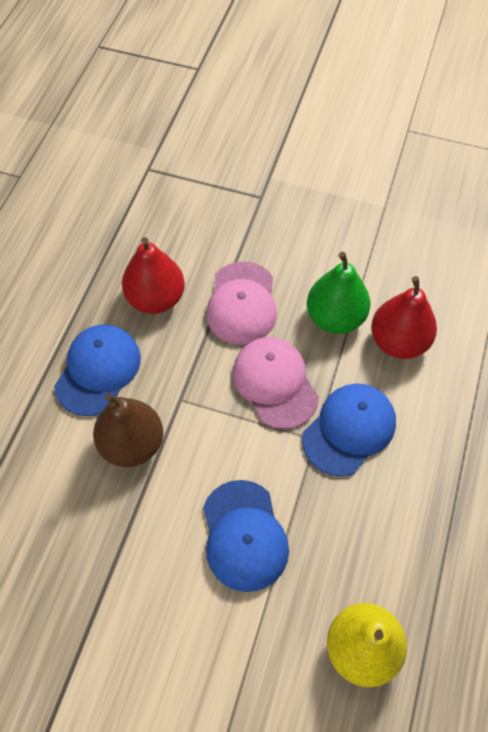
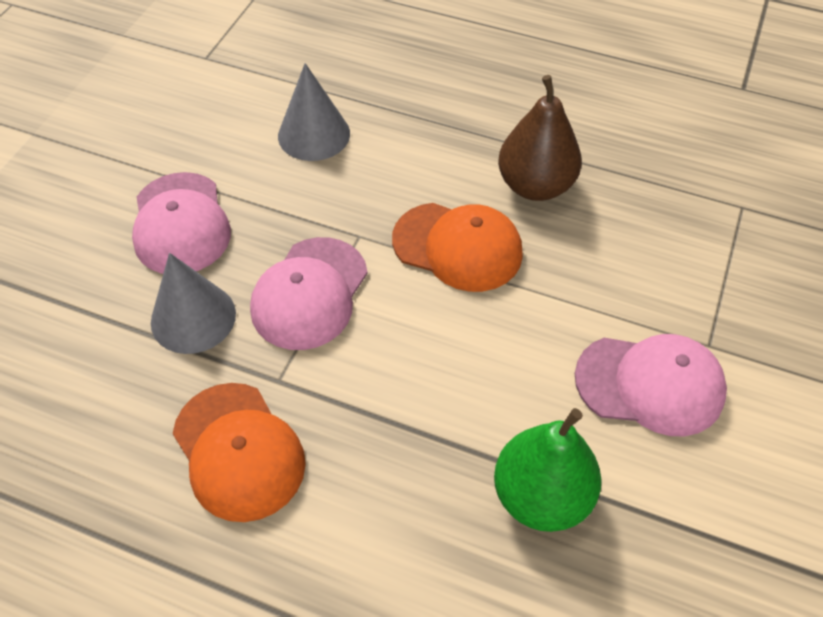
blue cap: 3 -> 0
grey cone: 0 -> 2
orange cap: 0 -> 2
pink cap: 2 -> 3
red pear: 2 -> 0
yellow pear: 1 -> 0

